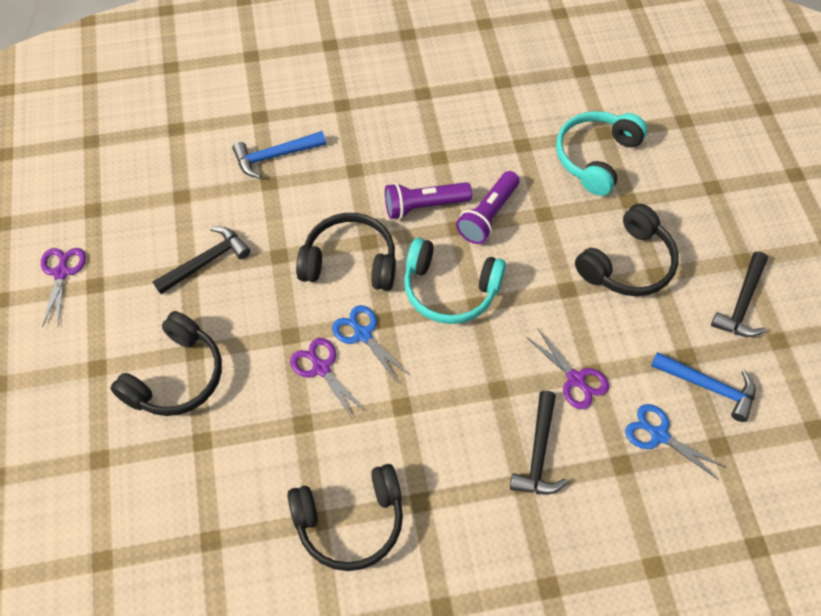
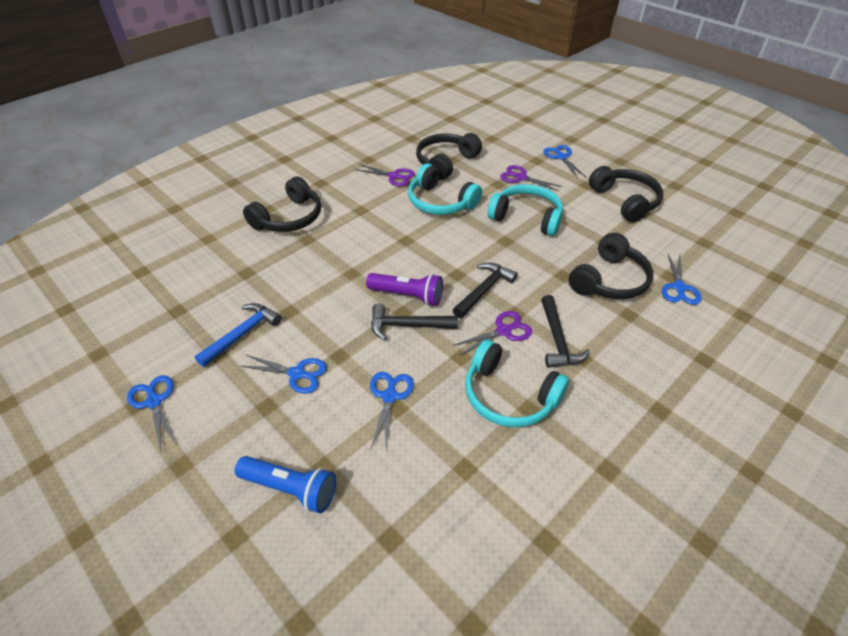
blue flashlight: 0 -> 1
blue hammer: 2 -> 1
blue scissors: 2 -> 5
purple flashlight: 2 -> 1
turquoise headphones: 2 -> 3

